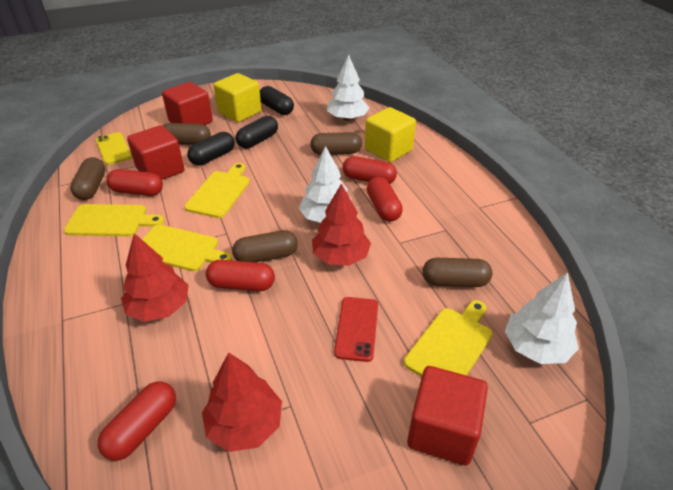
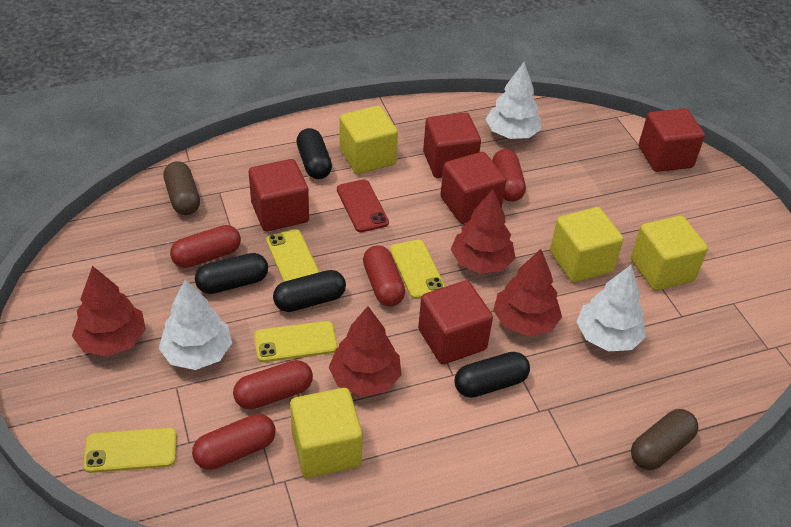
black capsule: 3 -> 4
brown capsule: 5 -> 2
red cube: 3 -> 5
red tree: 3 -> 4
yellow cube: 2 -> 4
yellow cutting board: 4 -> 0
yellow phone: 1 -> 4

